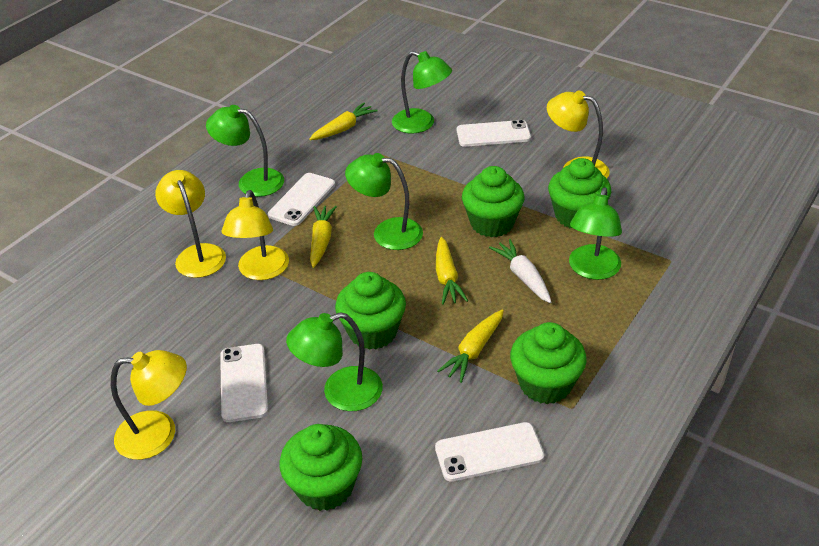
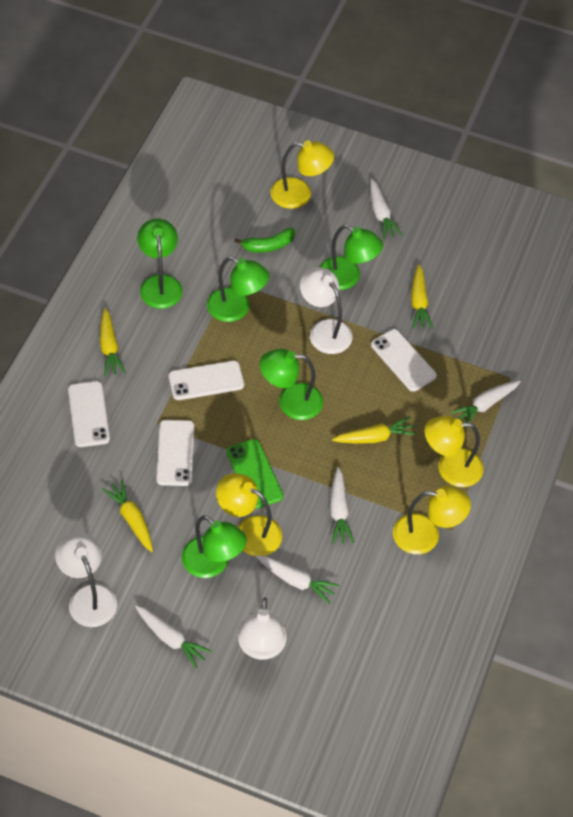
green banana: 0 -> 1
green cupcake: 5 -> 0
green phone: 0 -> 1
white carrot: 1 -> 5
white lamp: 0 -> 3

